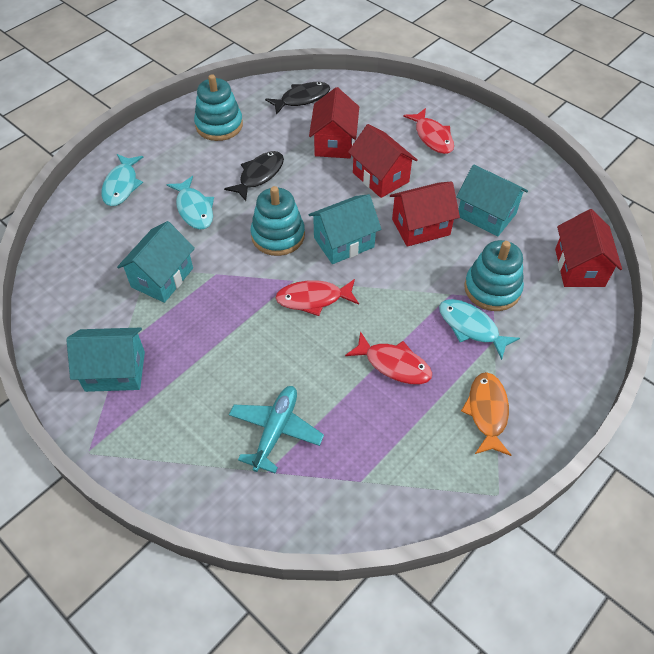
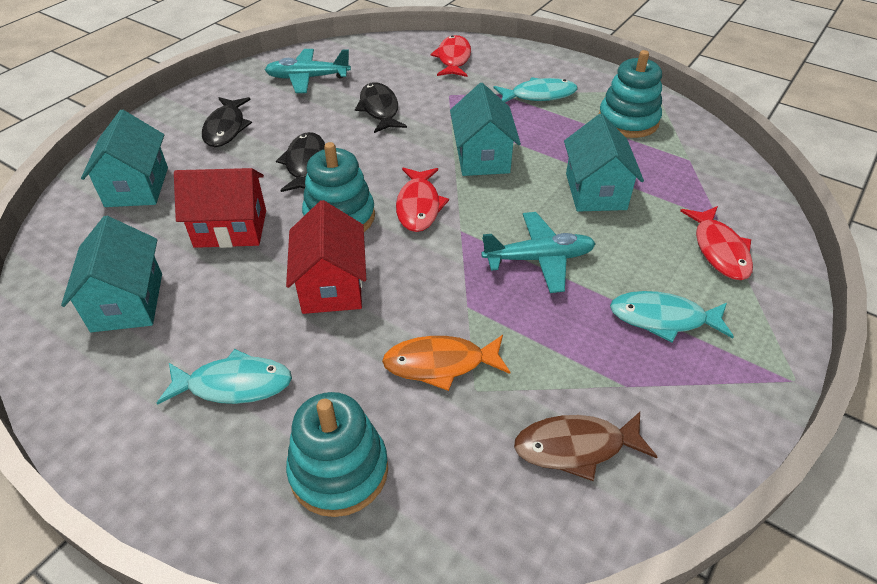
black fish: 2 -> 3
brown fish: 0 -> 1
red house: 4 -> 2
turquoise plane: 1 -> 2

